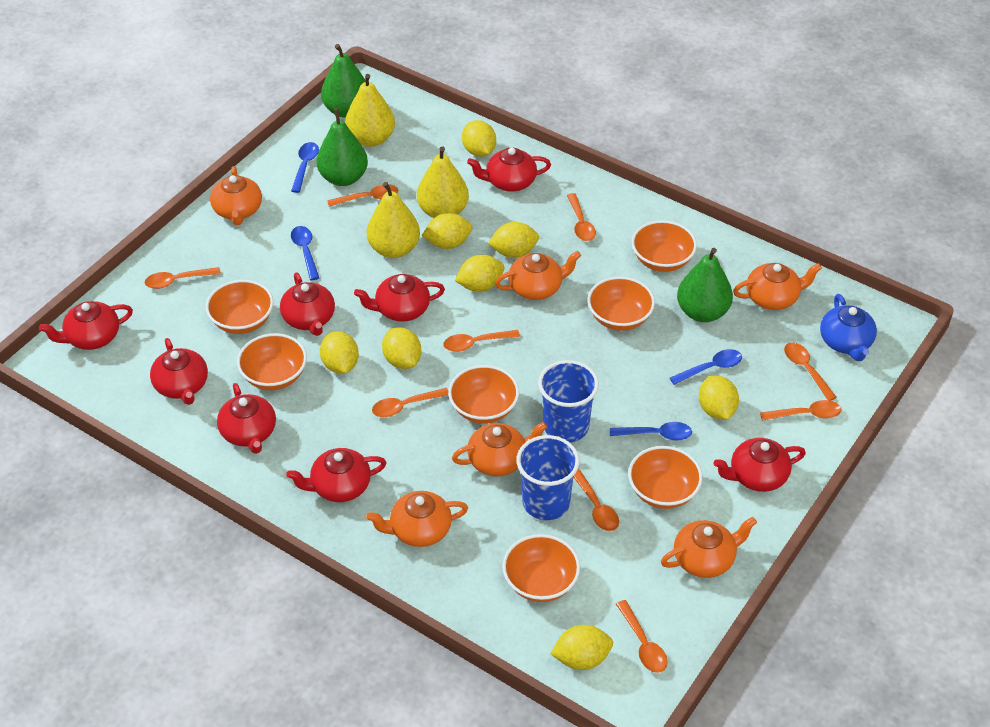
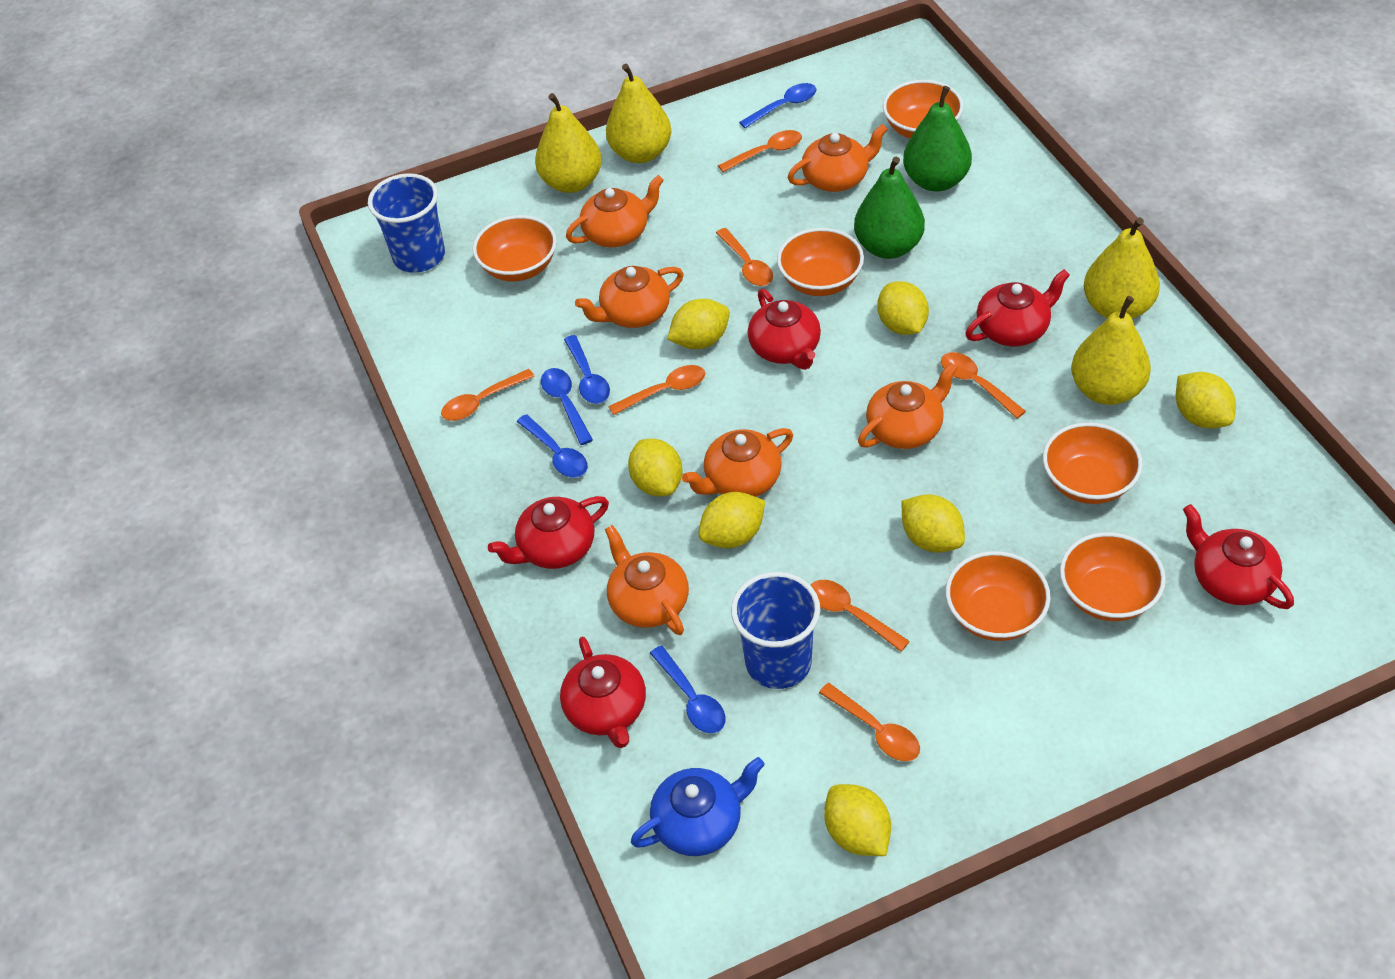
blue spoon: 4 -> 5
green pear: 3 -> 2
orange bowl: 7 -> 6
orange spoon: 9 -> 7
red teapot: 8 -> 5
yellow lemon: 8 -> 7
yellow pear: 3 -> 4

